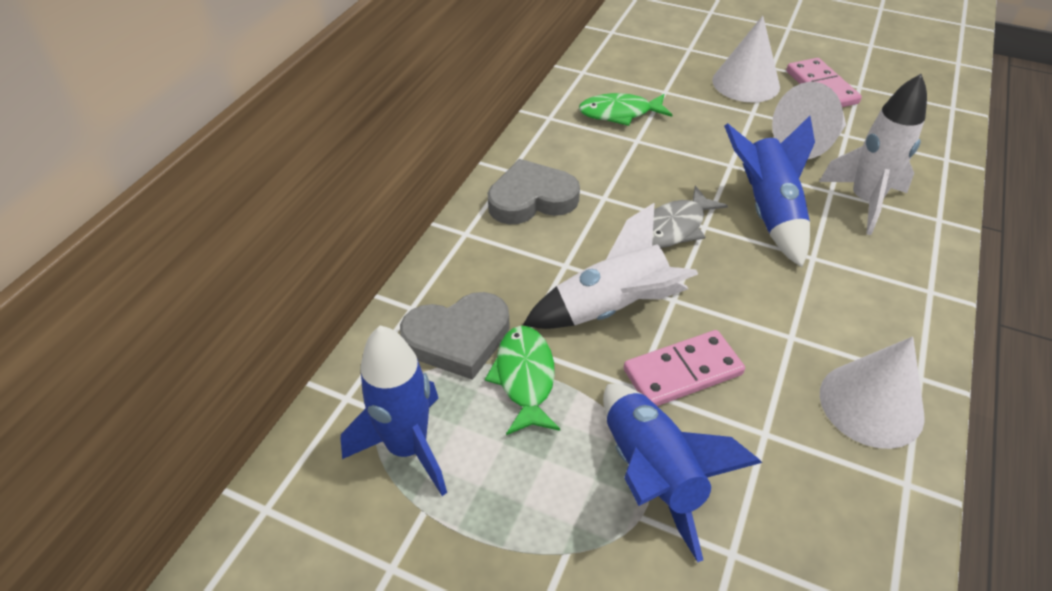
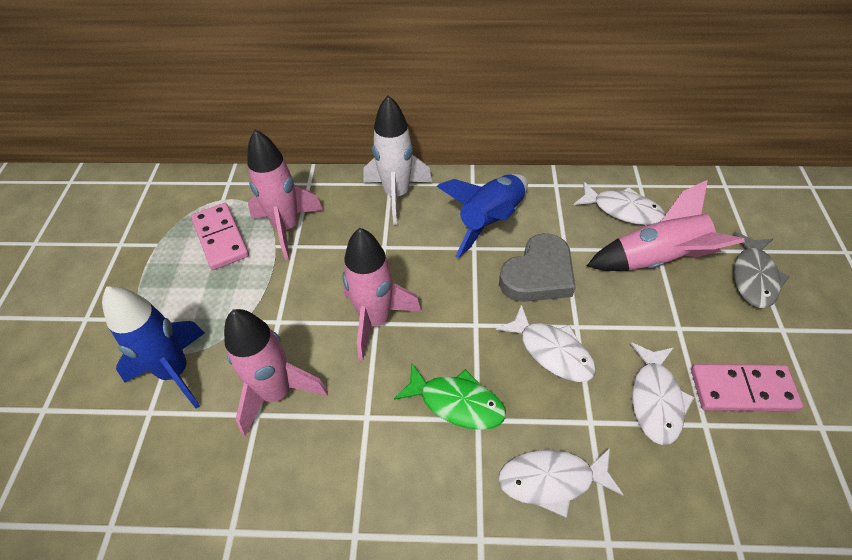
blue rocket: 3 -> 2
green fish: 2 -> 1
grey heart: 2 -> 1
pink rocket: 0 -> 4
white cone: 3 -> 0
white fish: 0 -> 4
white rocket: 2 -> 1

